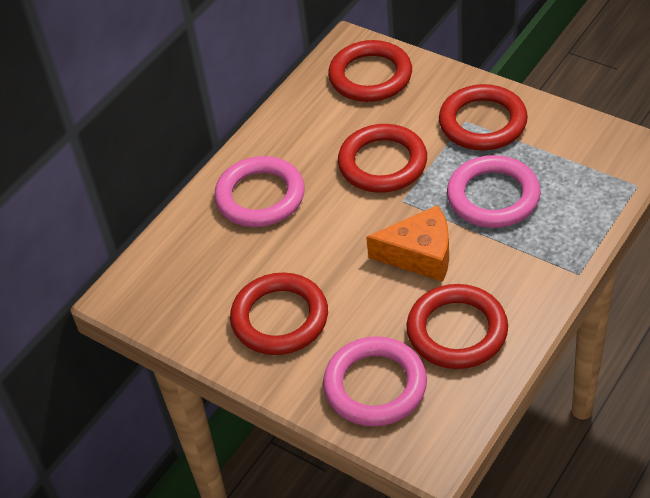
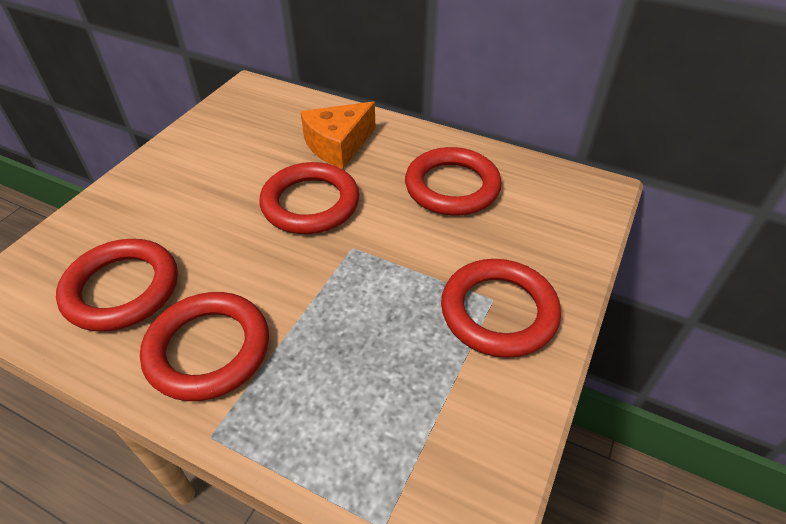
pink ring: 3 -> 0

